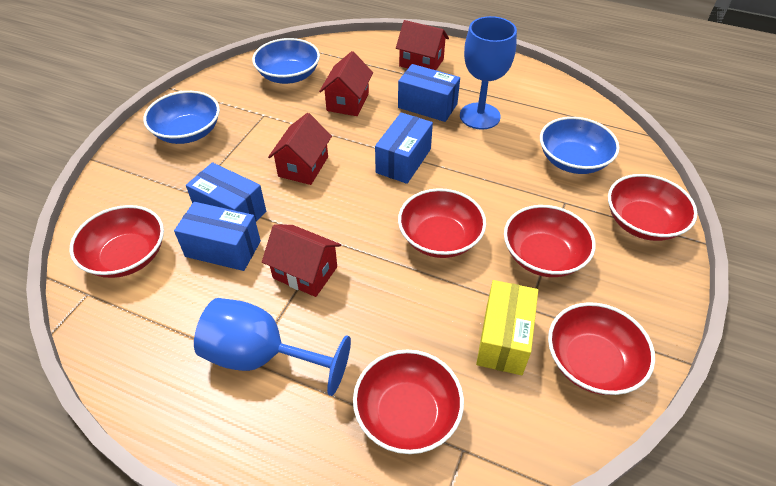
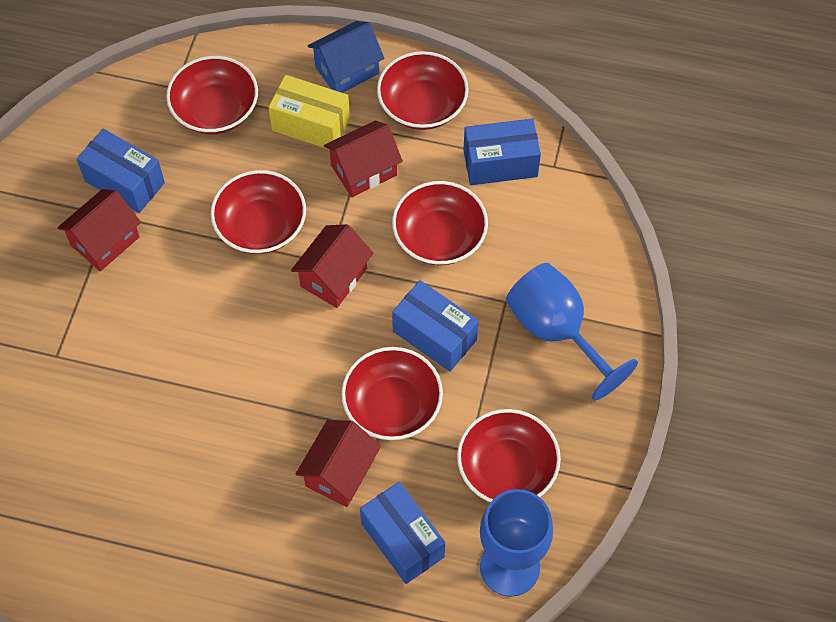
blue bowl: 3 -> 0
blue house: 0 -> 1

